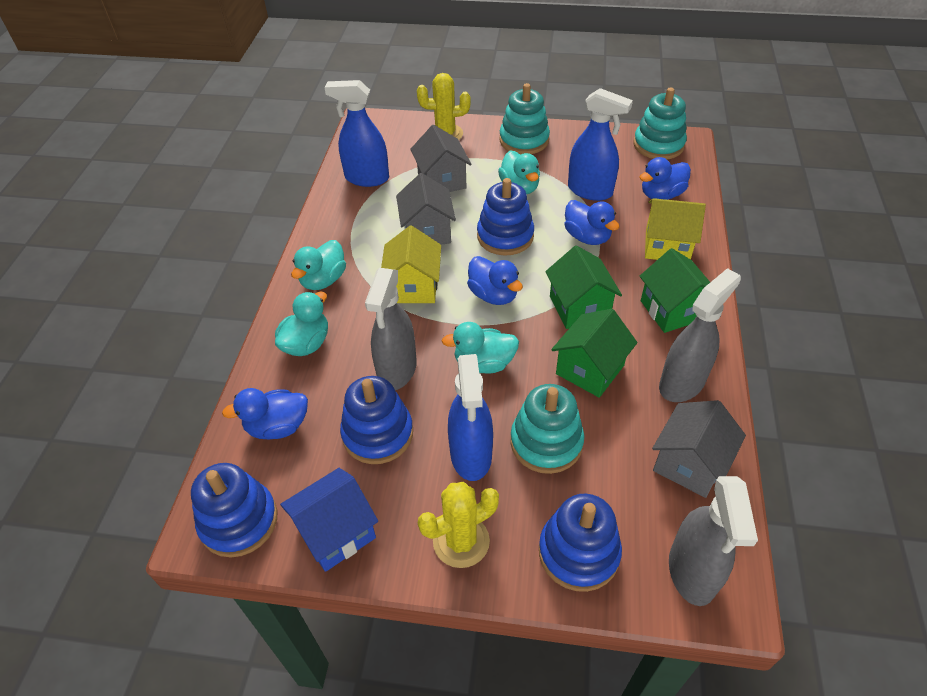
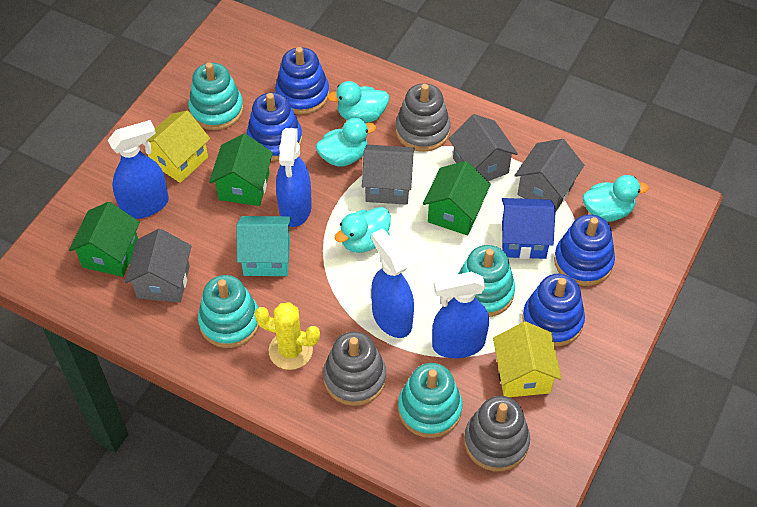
blue duck: 4 -> 0
blue spray bottle: 3 -> 4
grey house: 3 -> 4
grey spray bottle: 3 -> 0
grey stacking toy: 0 -> 3
turquoise house: 0 -> 1
turquoise stacking toy: 3 -> 4
yellow cactus: 2 -> 1

